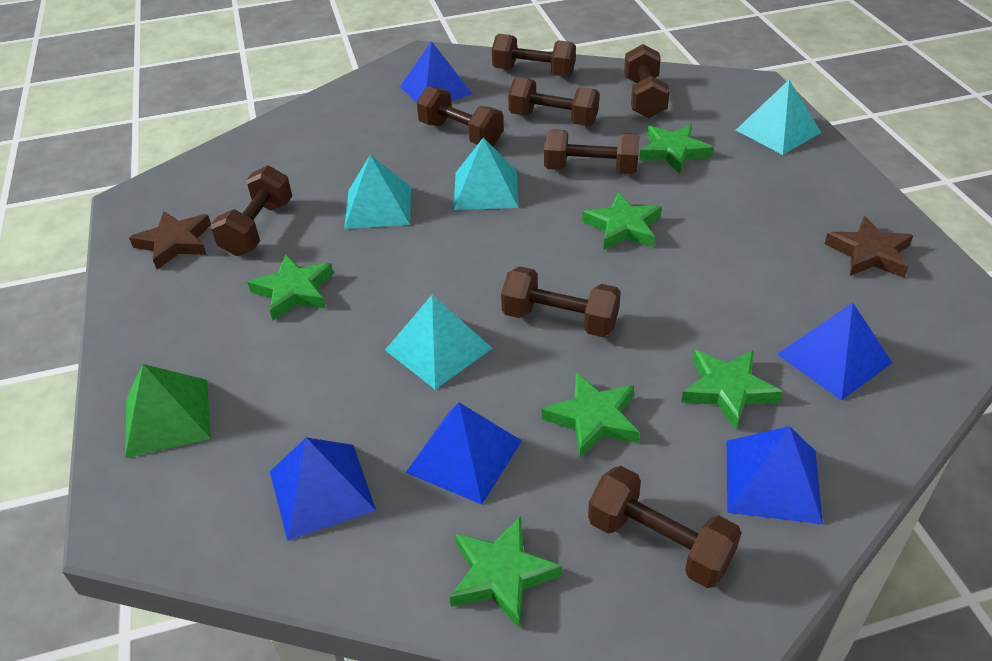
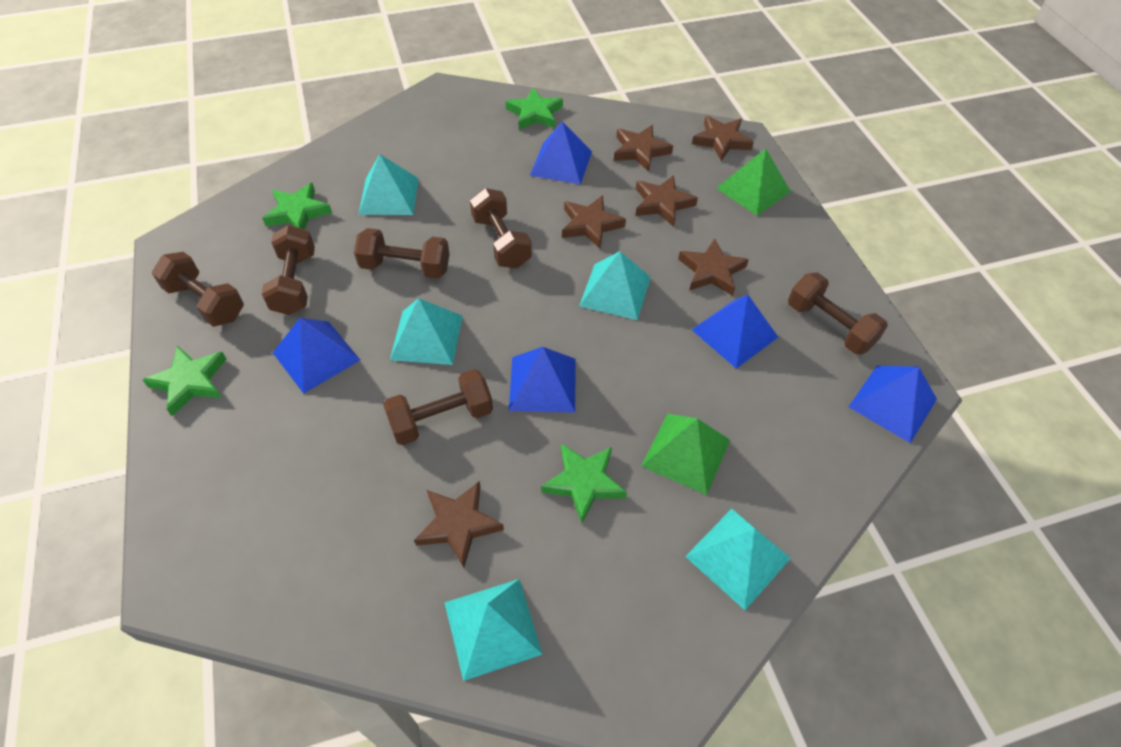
brown dumbbell: 8 -> 6
brown star: 2 -> 6
green pyramid: 1 -> 2
green star: 6 -> 4
turquoise pyramid: 4 -> 5

